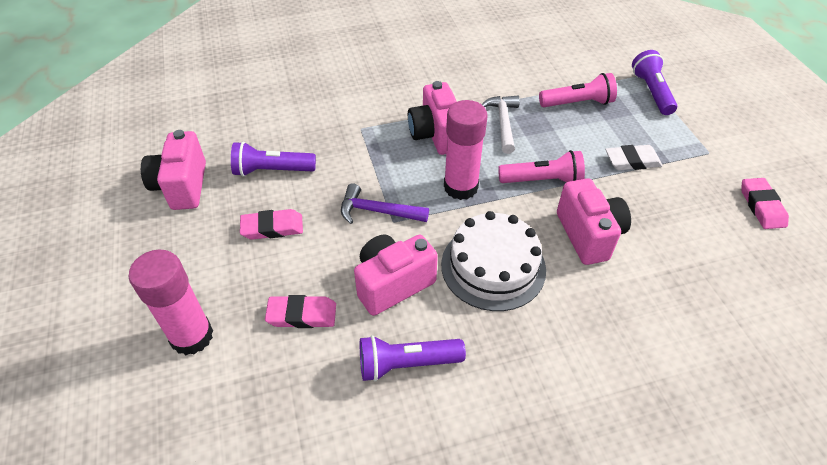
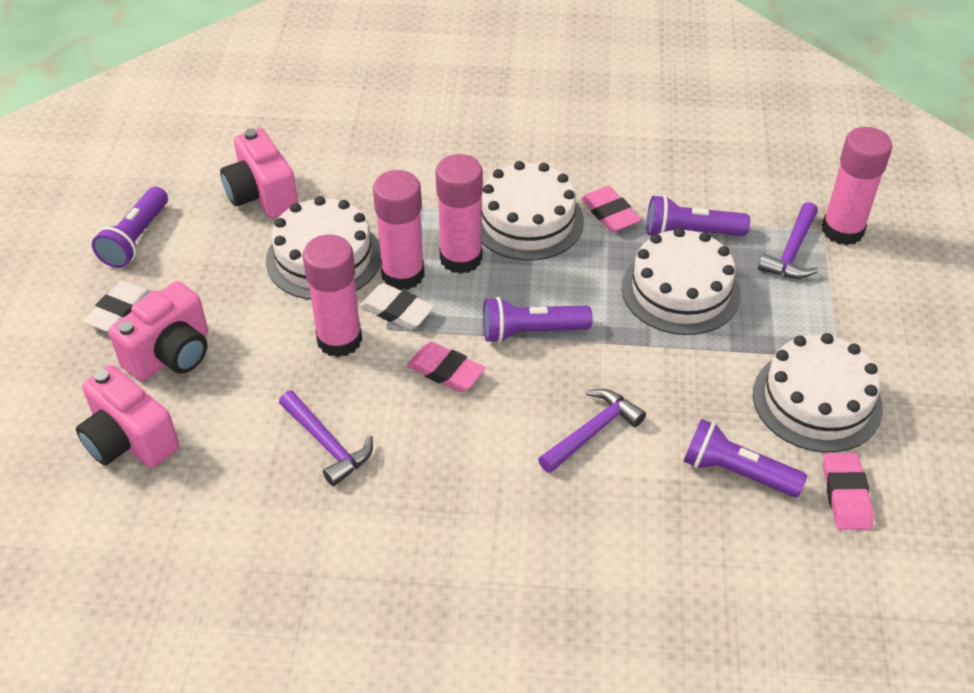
pink camera: 4 -> 3
pink flashlight: 2 -> 0
pink glue stick: 2 -> 4
purple flashlight: 3 -> 4
purple hammer: 1 -> 3
white cake: 1 -> 4
white eraser: 1 -> 2
white hammer: 1 -> 0

